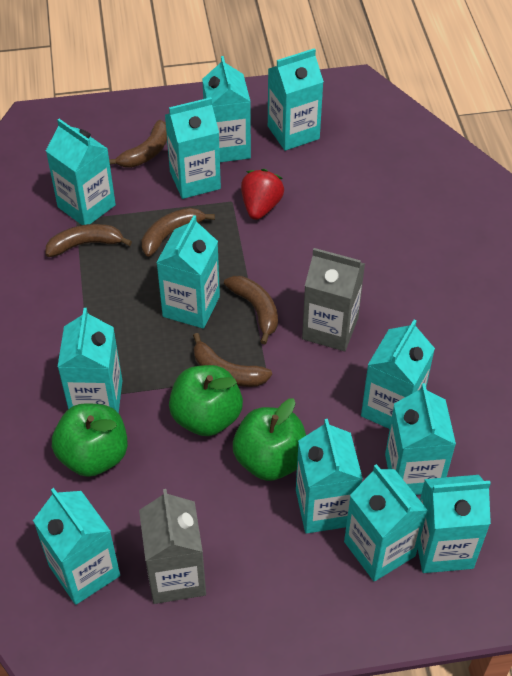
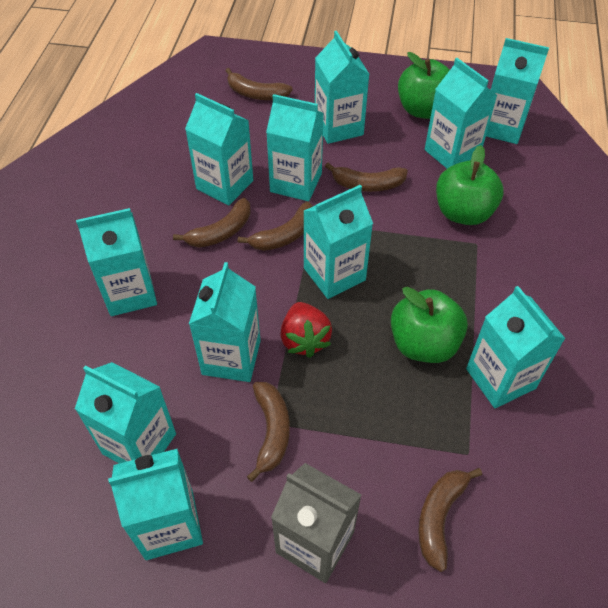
brown banana: 5 -> 6
grey carton: 2 -> 1
turquoise carton: 12 -> 11

